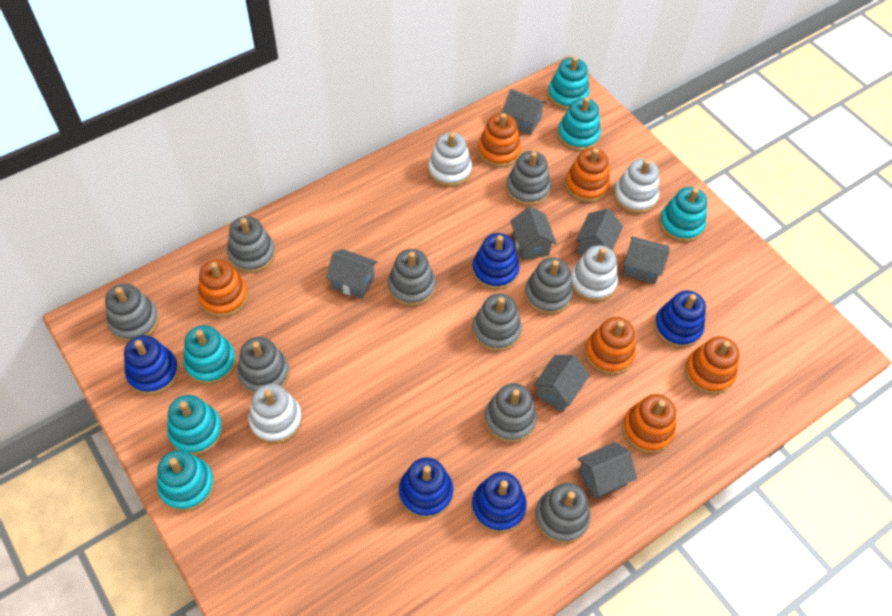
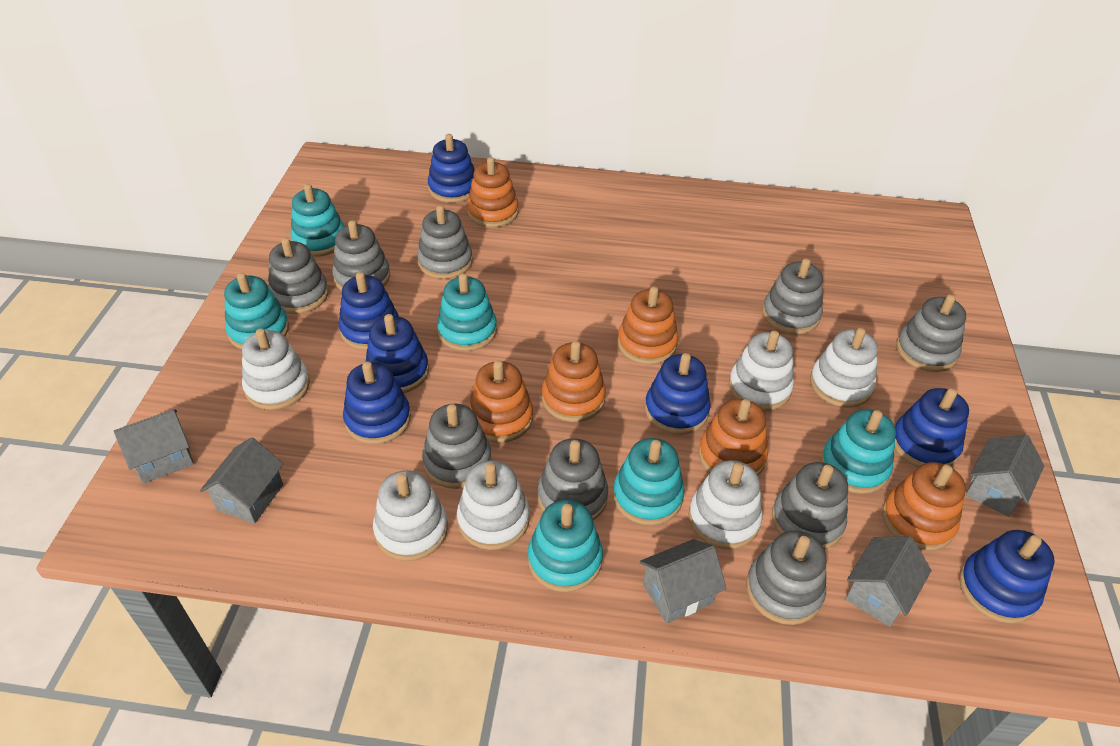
blue stacking toy: 5 -> 7
grey house: 7 -> 5
white stacking toy: 4 -> 6

